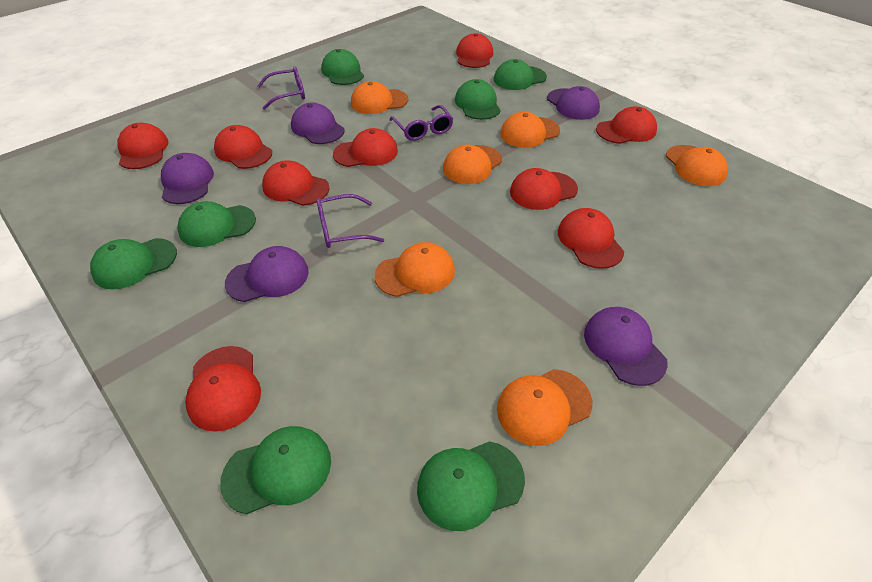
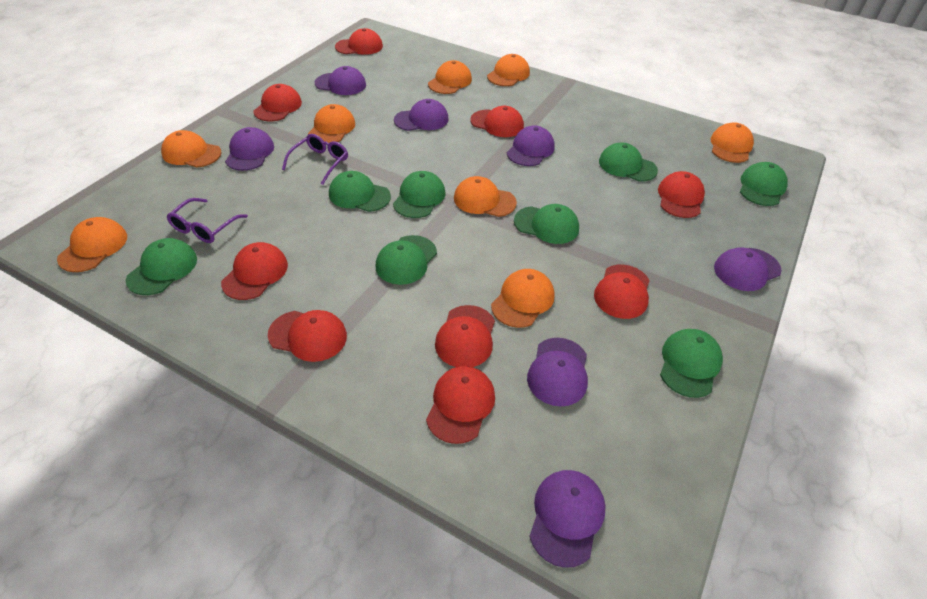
green cap: 7 -> 8
orange cap: 6 -> 8
purple cap: 5 -> 7
purple glasses: 3 -> 2

